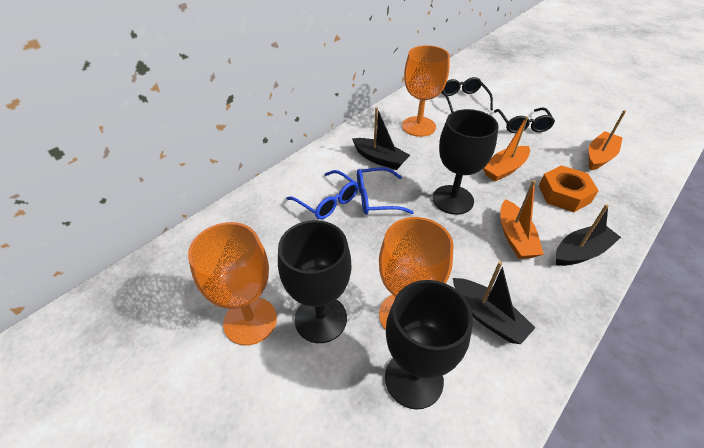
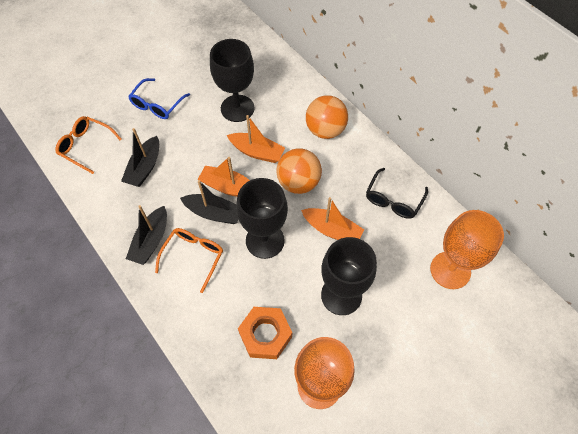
black glasses: 2 -> 1
blue glasses: 2 -> 1
orange ball: 0 -> 2
orange glasses: 0 -> 2
orange goblet: 3 -> 2

